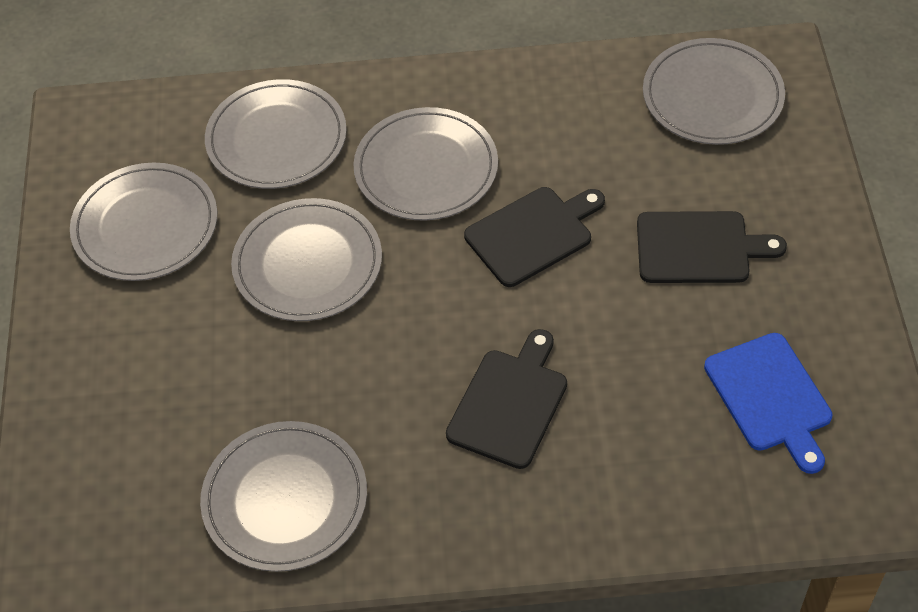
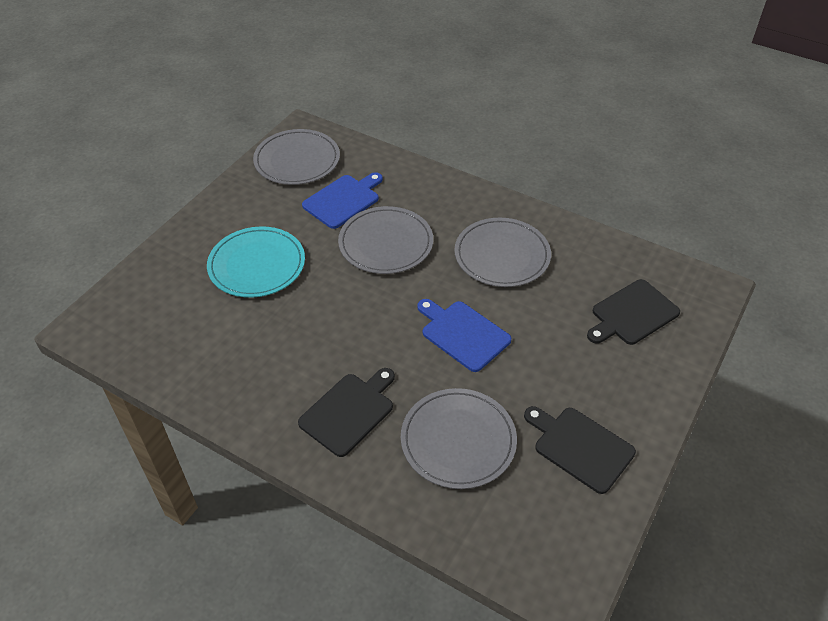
blue cutting board: 1 -> 2
grey plate: 6 -> 4
turquoise plate: 0 -> 1

